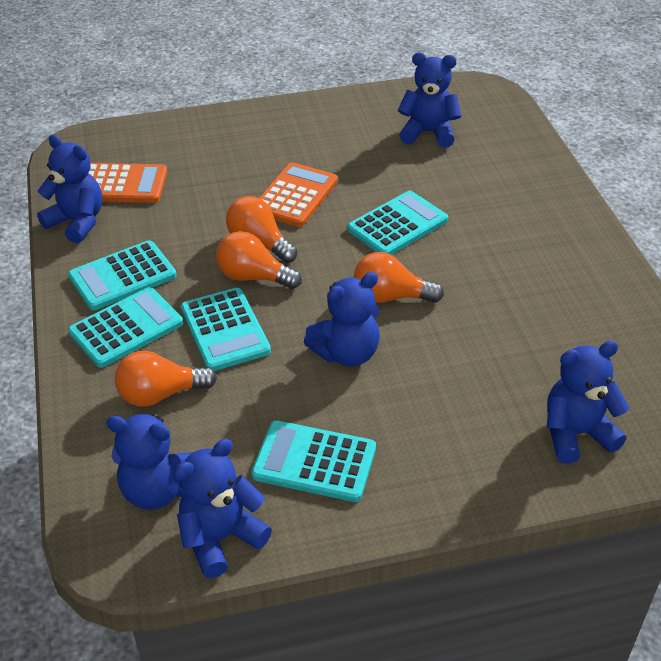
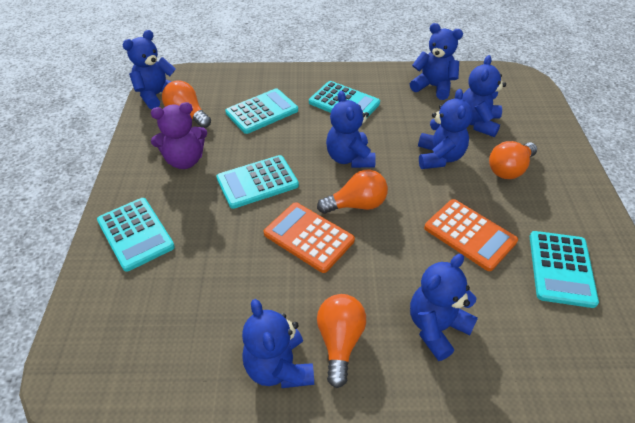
blue teddy bear: 6 -> 7
purple teddy bear: 0 -> 1

